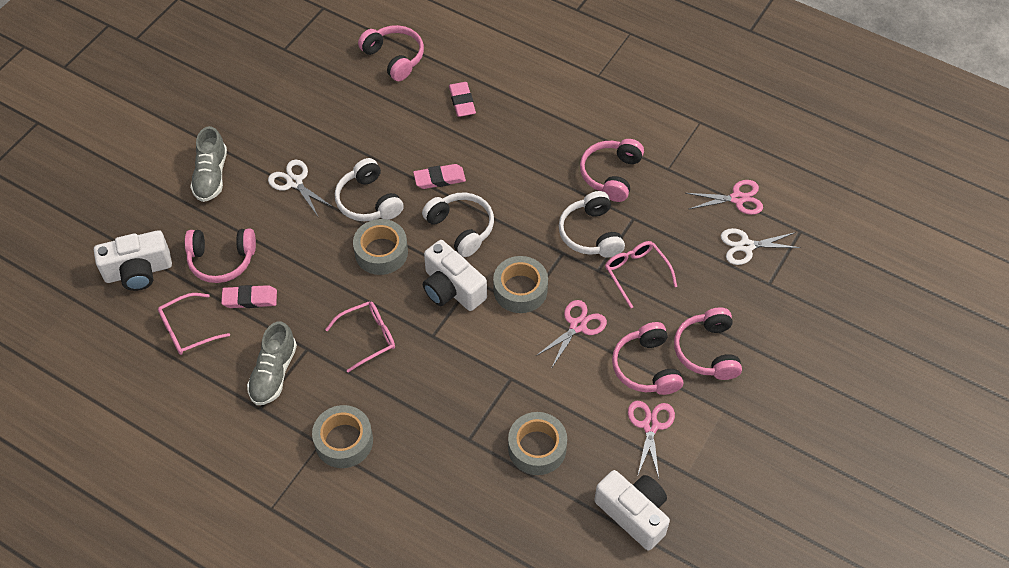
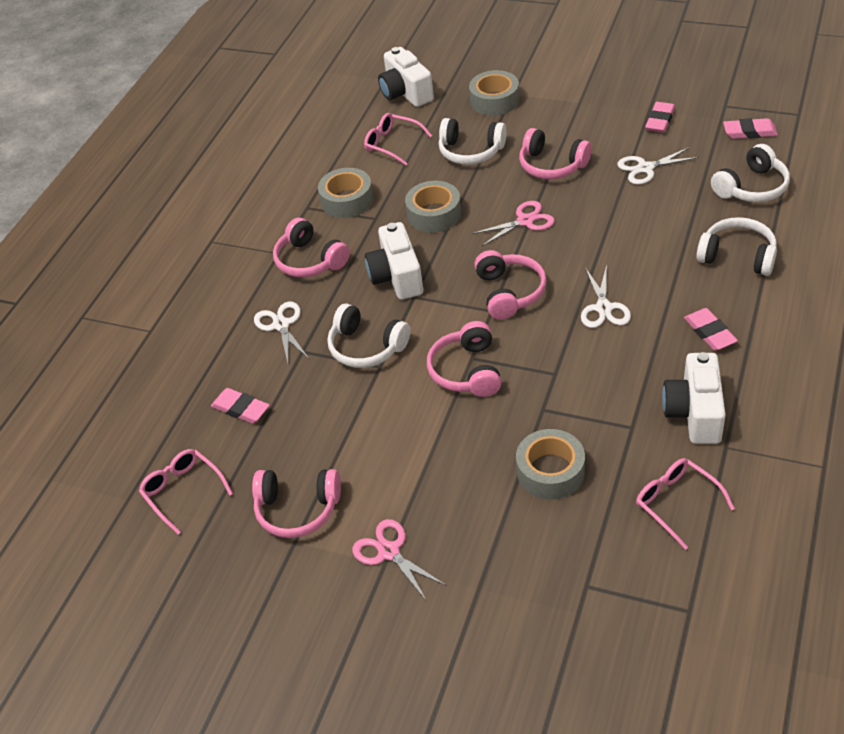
grey shoe: 2 -> 0
pink eraser: 3 -> 4
pink scissors: 3 -> 2
white headphones: 3 -> 4
white scissors: 2 -> 3

